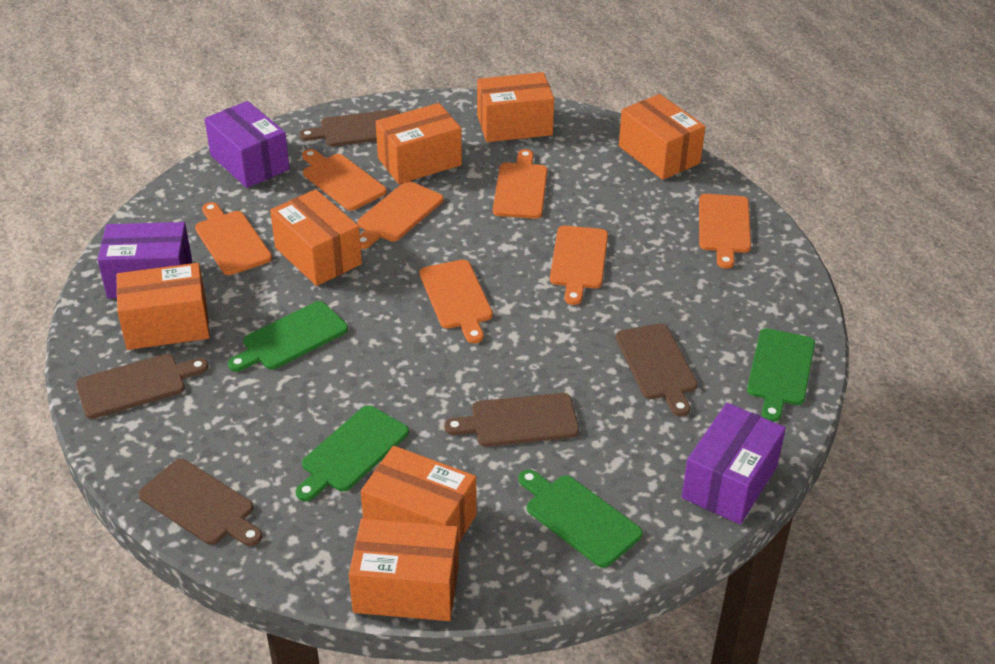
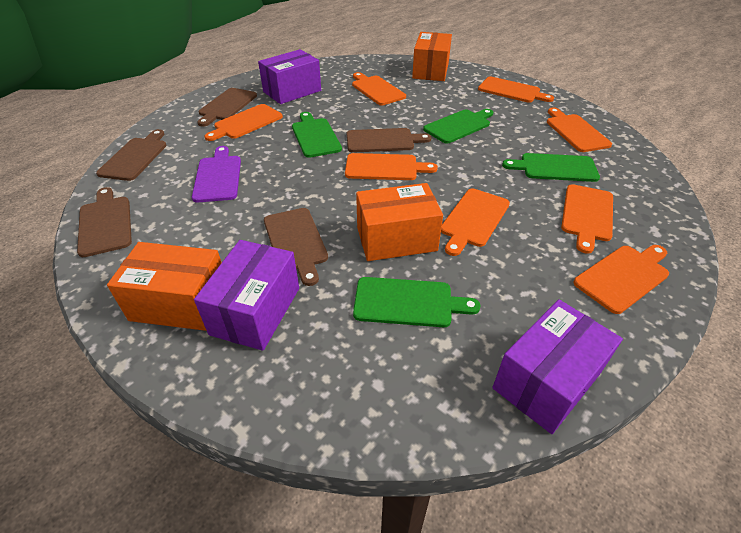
orange box: 7 -> 3
orange cutting board: 7 -> 8
purple cutting board: 0 -> 1

